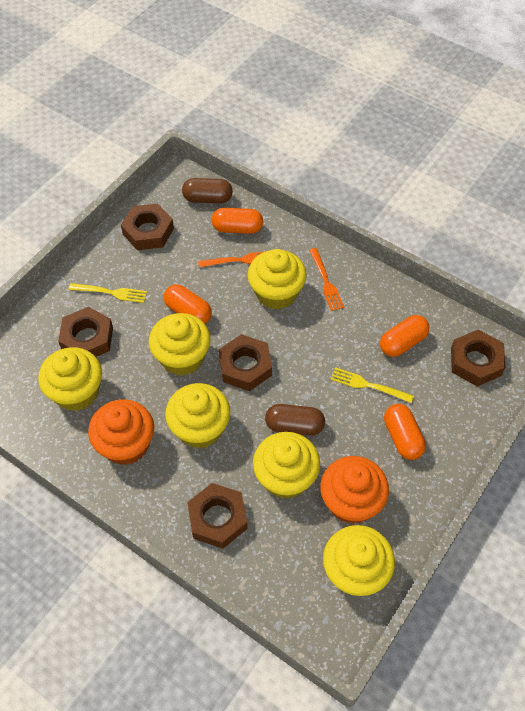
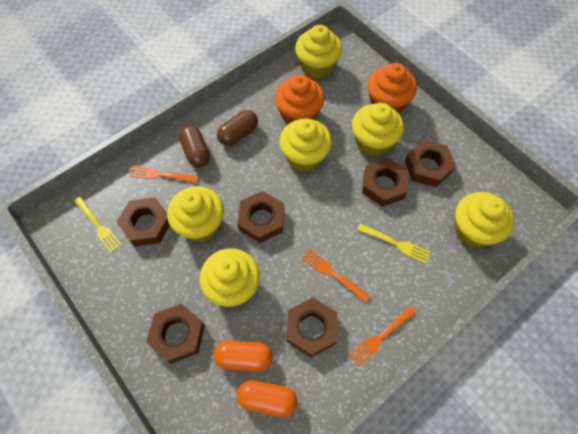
brown nut: 5 -> 6
orange capsule: 4 -> 2
orange fork: 2 -> 3

